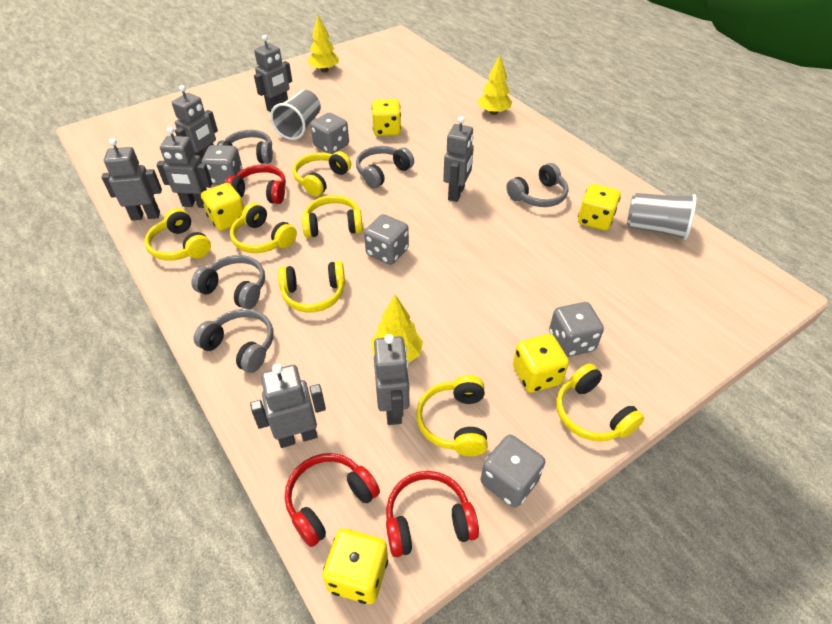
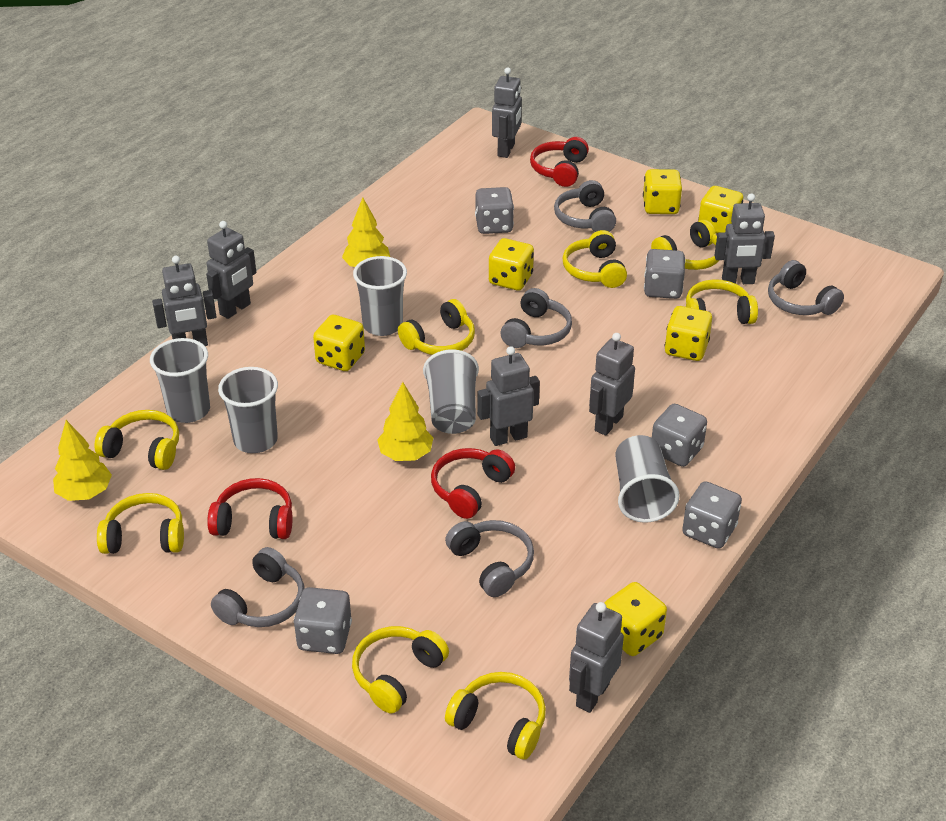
grey cup: 2 -> 5
yellow dice: 5 -> 6
yellow headphones: 7 -> 8

